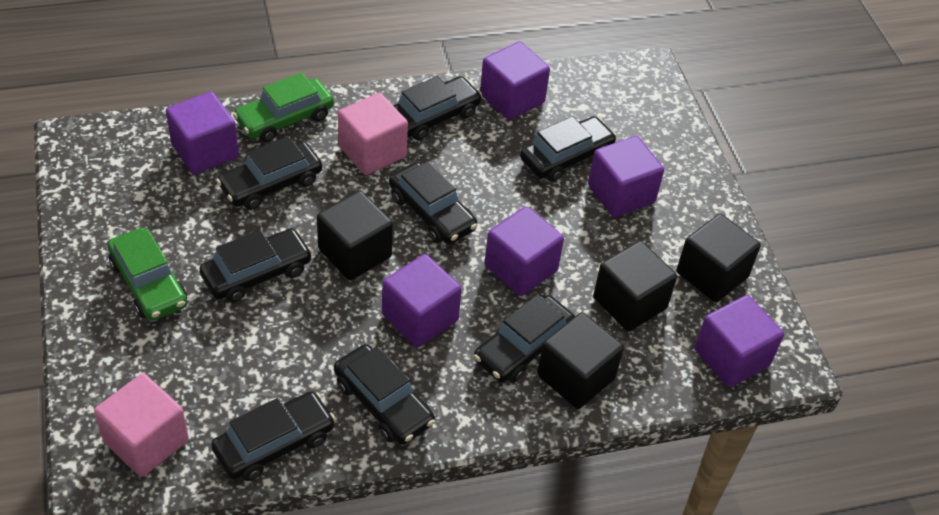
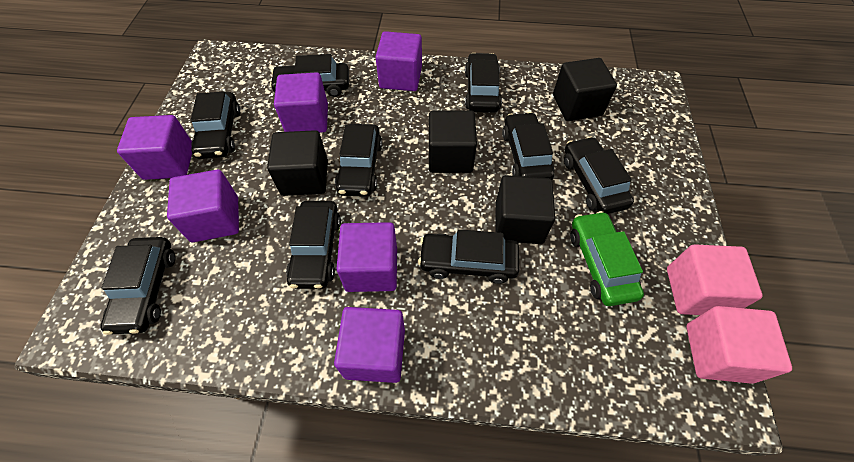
black car: 8 -> 9
green car: 2 -> 1

